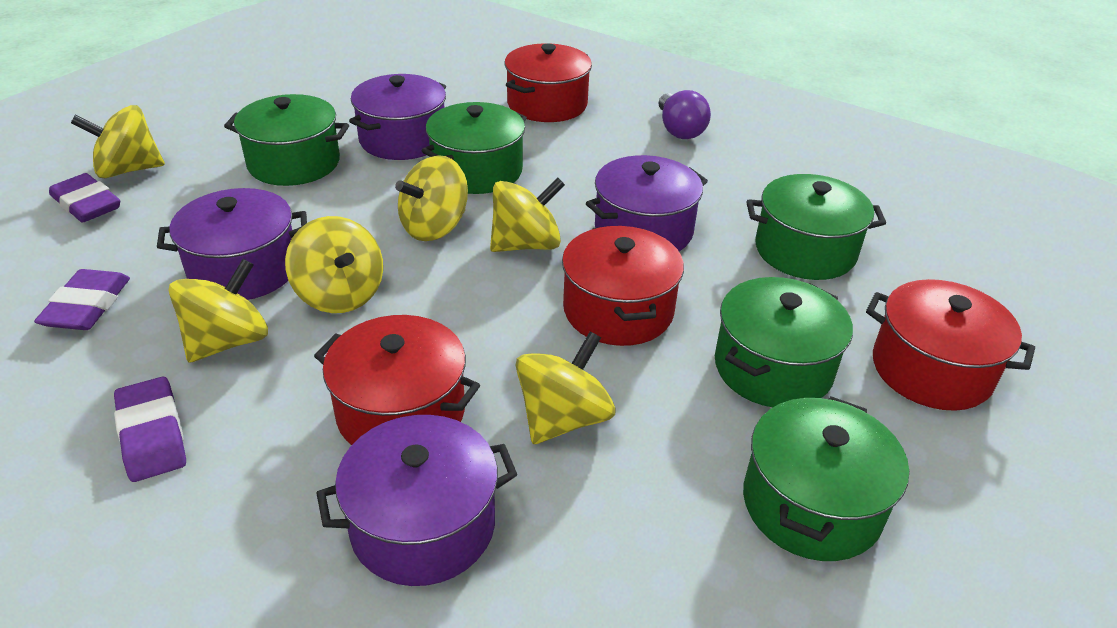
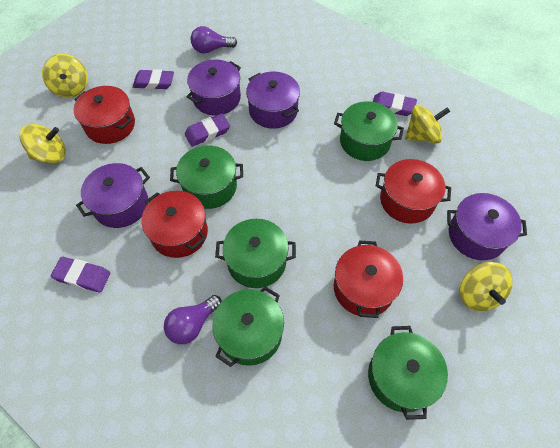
purple eraser: 3 -> 4
purple light bulb: 1 -> 2
yellow spinning top: 6 -> 4

